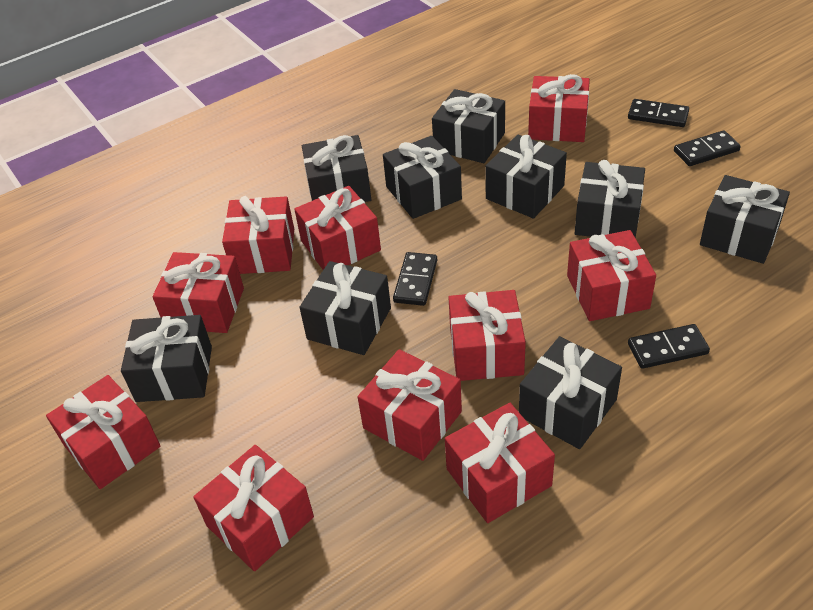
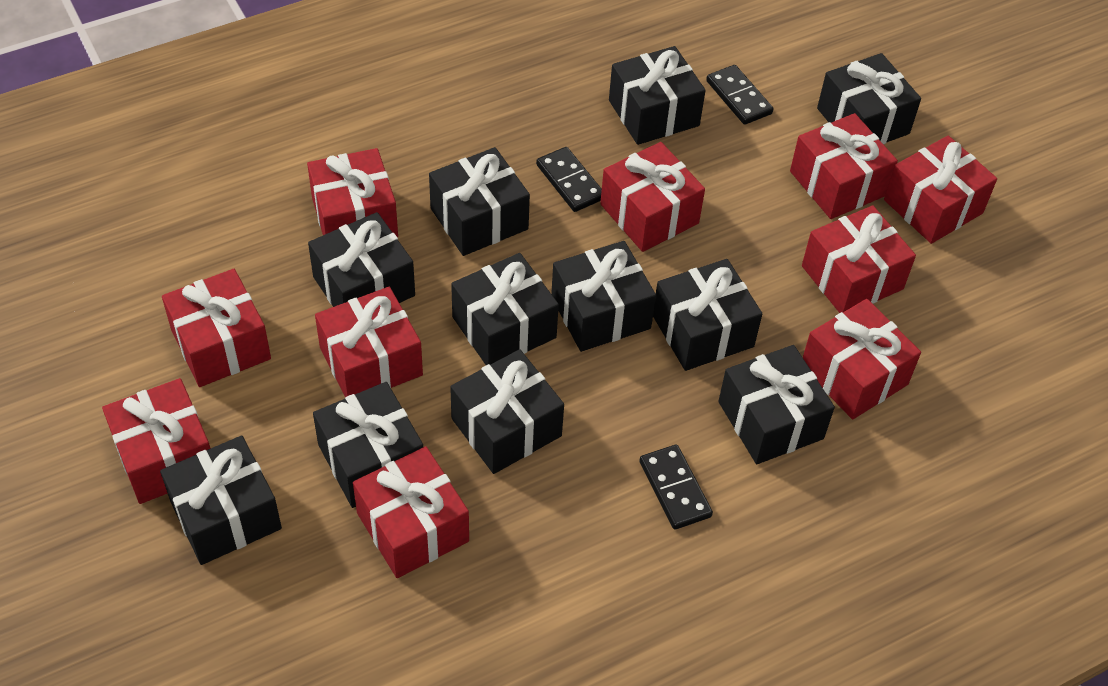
black domino: 4 -> 3
black gift: 9 -> 11

